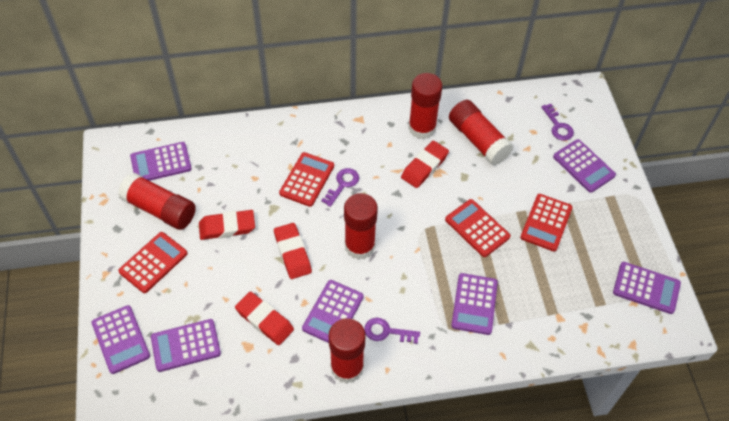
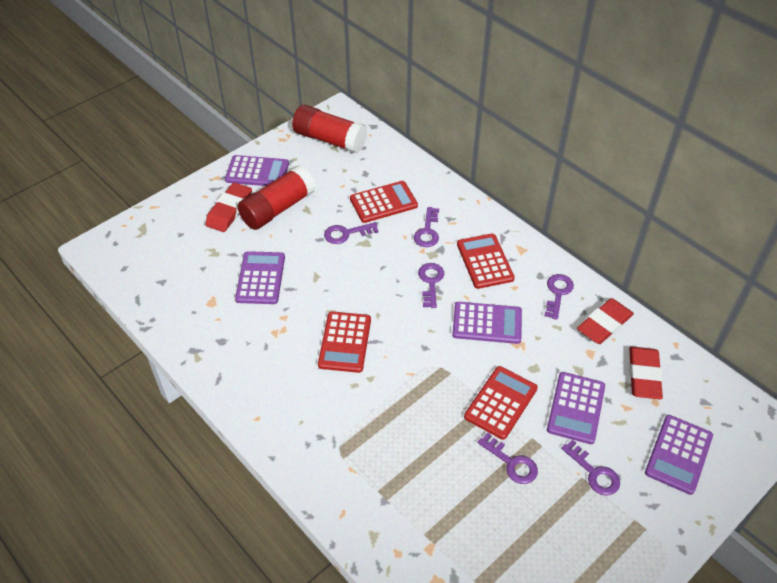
purple calculator: 7 -> 5
purple key: 3 -> 6
red eraser: 4 -> 3
red glue stick: 5 -> 2

